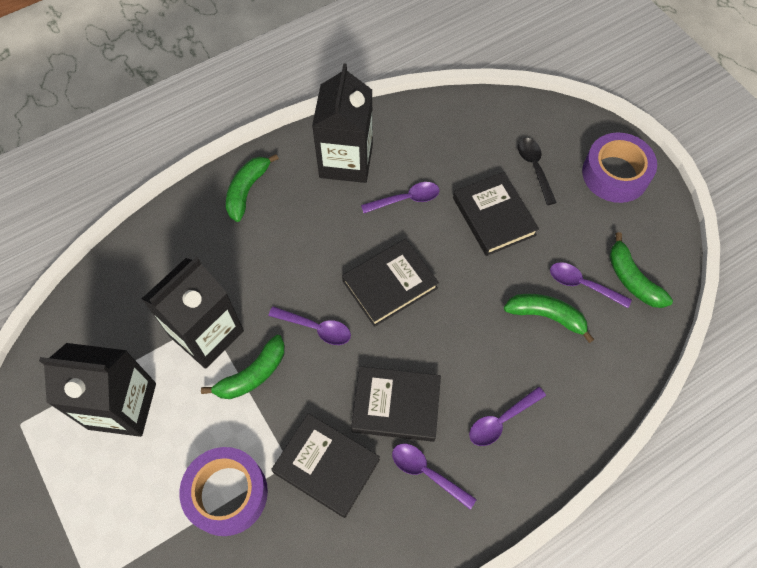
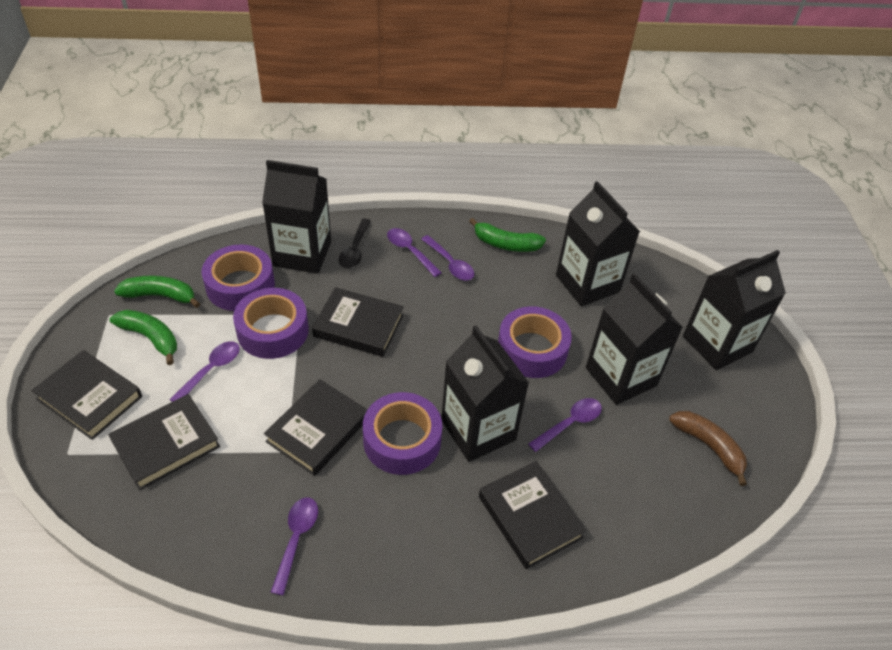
black book: 4 -> 5
black carton: 3 -> 5
brown banana: 0 -> 1
green banana: 4 -> 3
purple tape: 2 -> 4

